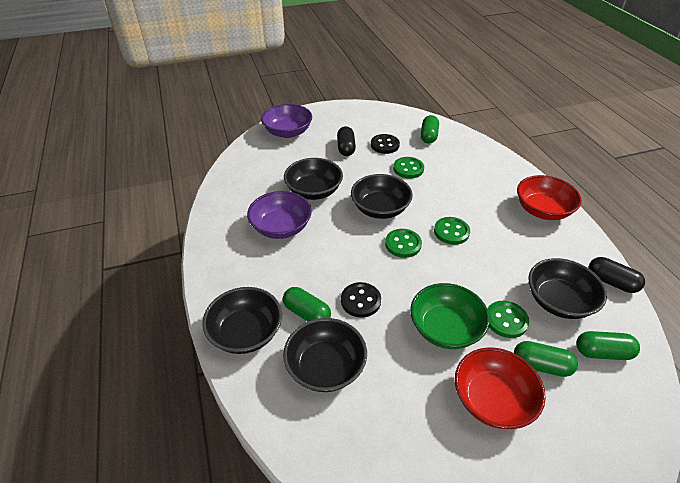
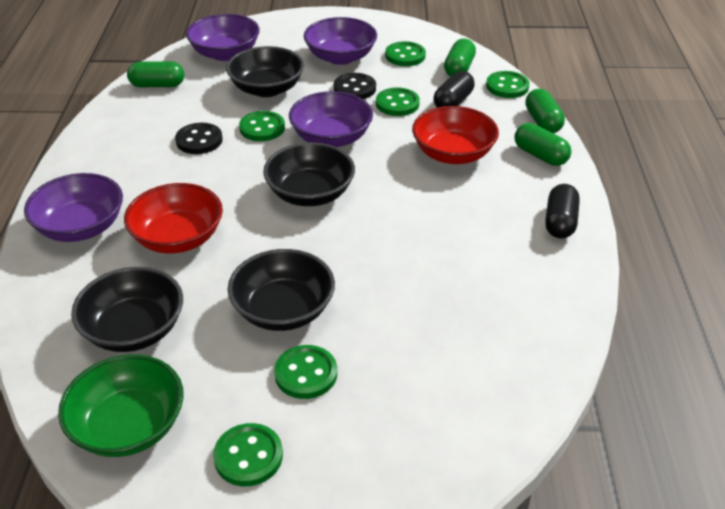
black bowl: 5 -> 4
green button: 4 -> 6
purple bowl: 2 -> 4

